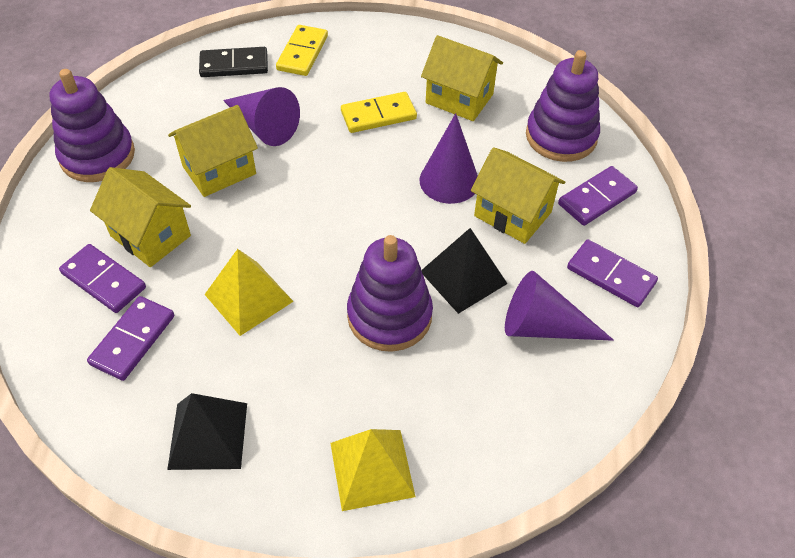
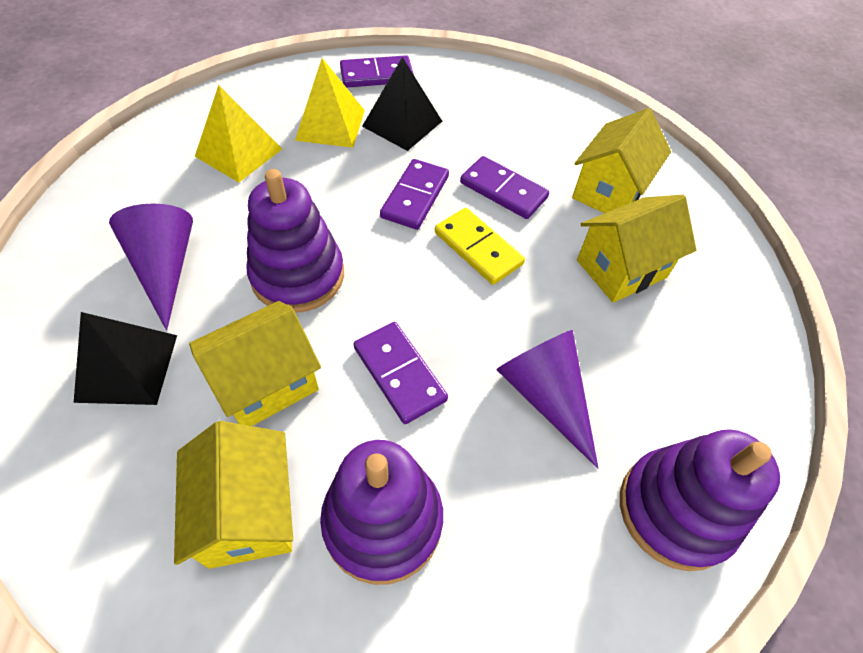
black domino: 1 -> 0
purple cone: 3 -> 2
yellow domino: 2 -> 1

